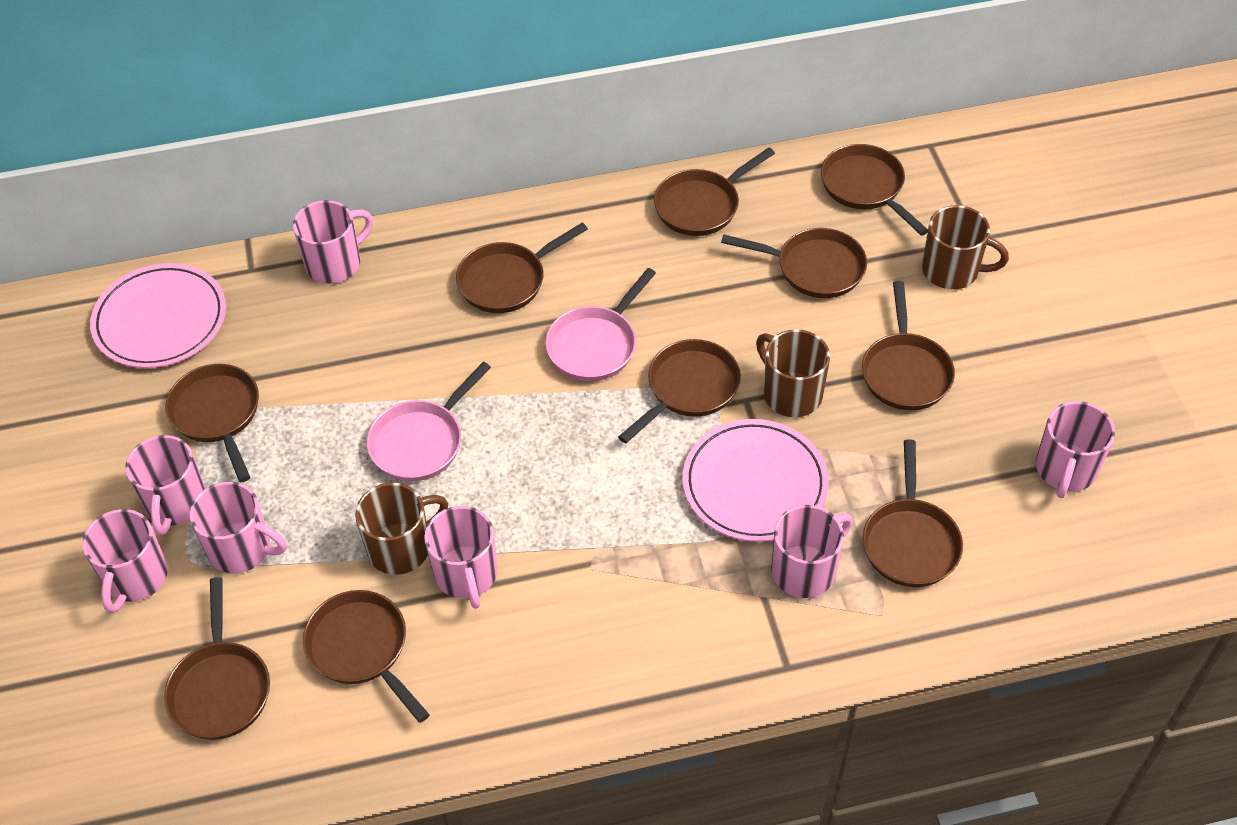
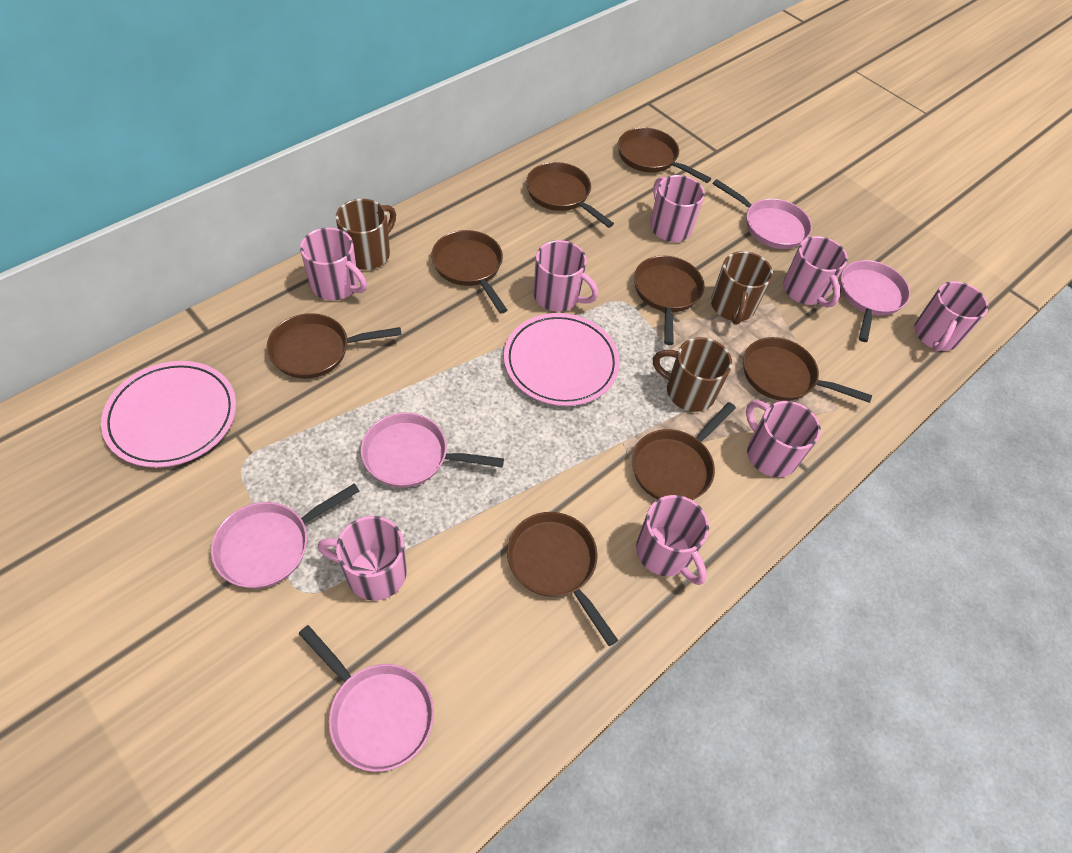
brown pan: 10 -> 8
pink mug: 7 -> 8
pink pan: 2 -> 5

